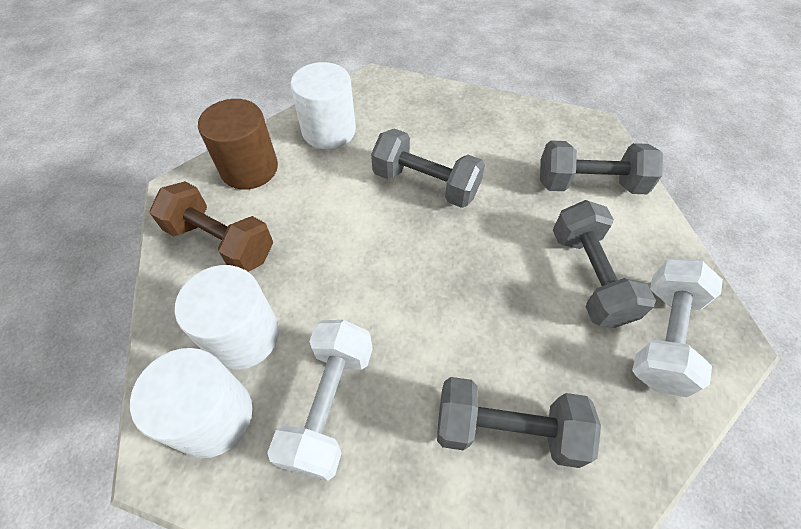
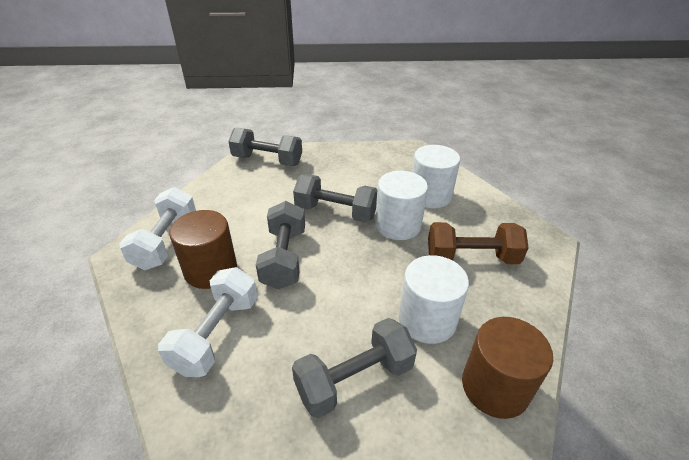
brown cylinder: 1 -> 2

